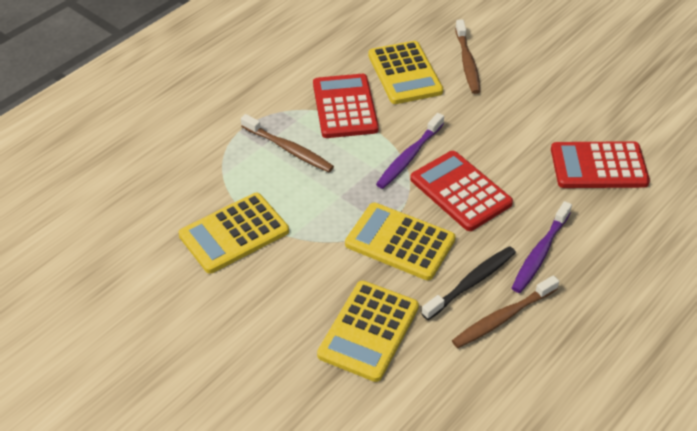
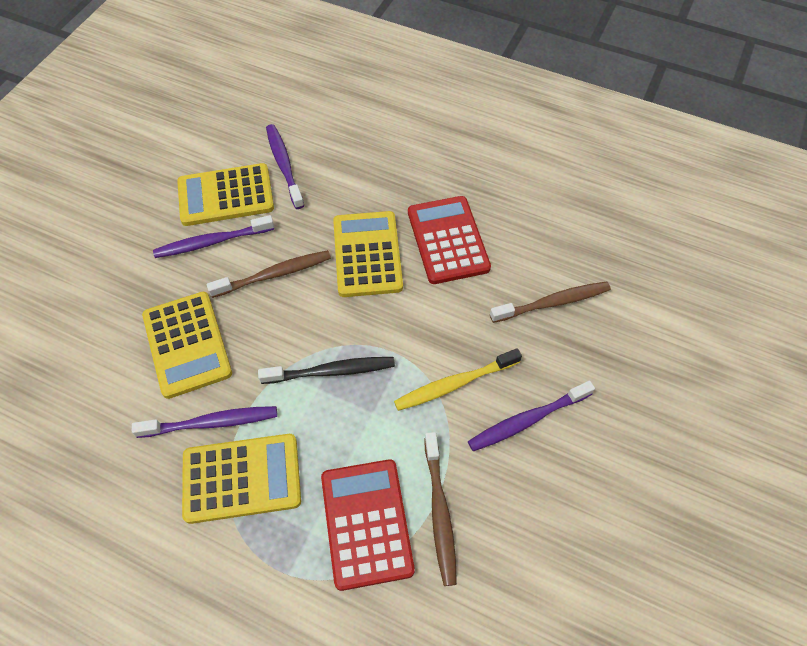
purple toothbrush: 2 -> 4
red calculator: 3 -> 2
yellow toothbrush: 0 -> 1

